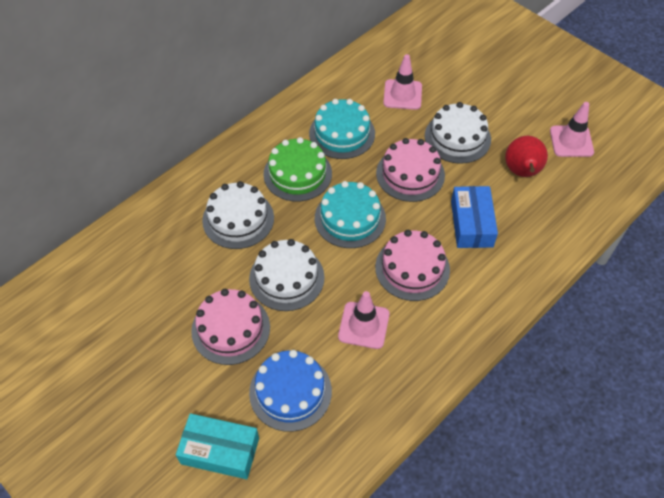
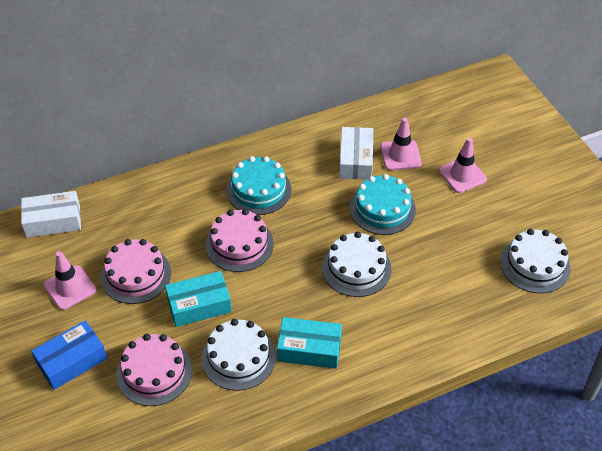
blue cake: 1 -> 0
green cake: 1 -> 0
red pear: 1 -> 0
turquoise box: 1 -> 2
white box: 0 -> 2

